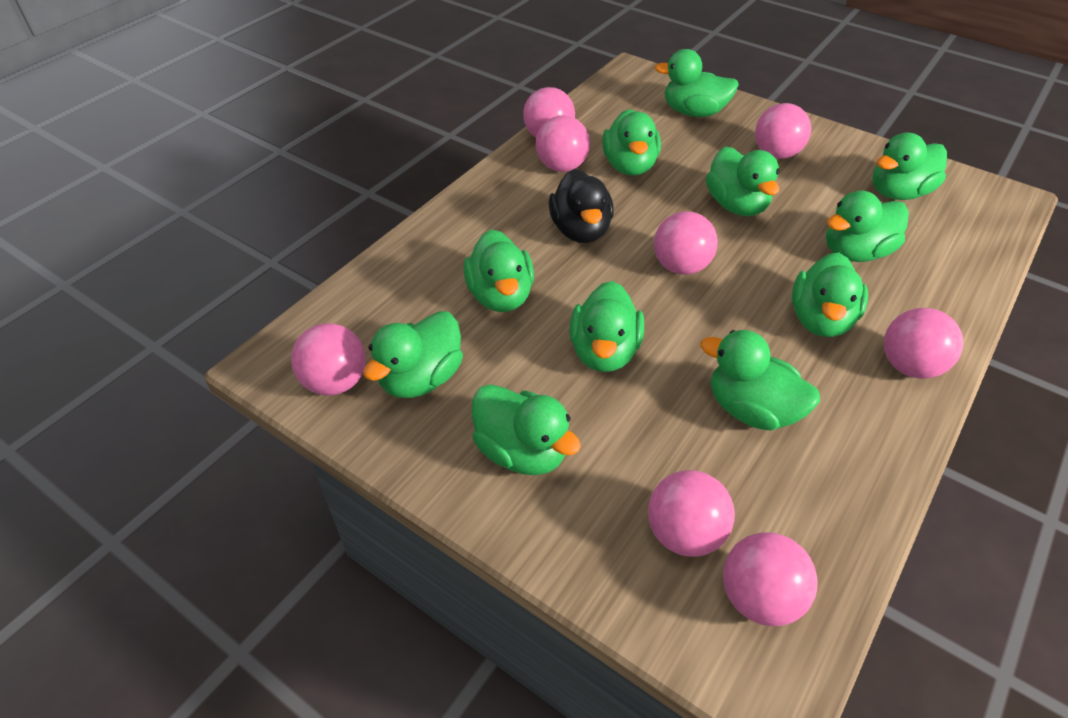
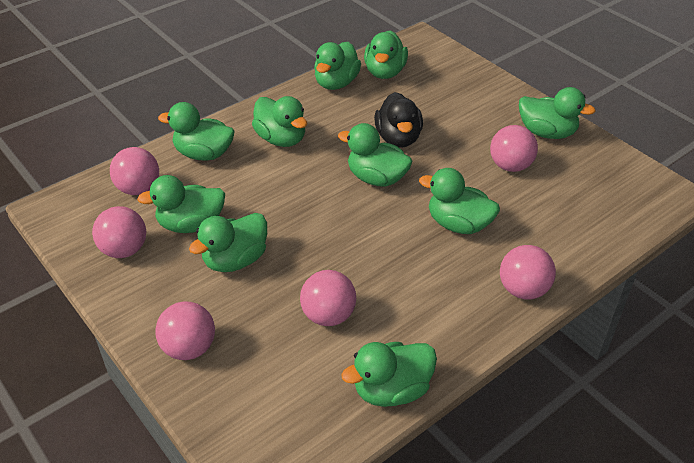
green duck: 11 -> 10
pink ball: 8 -> 6

